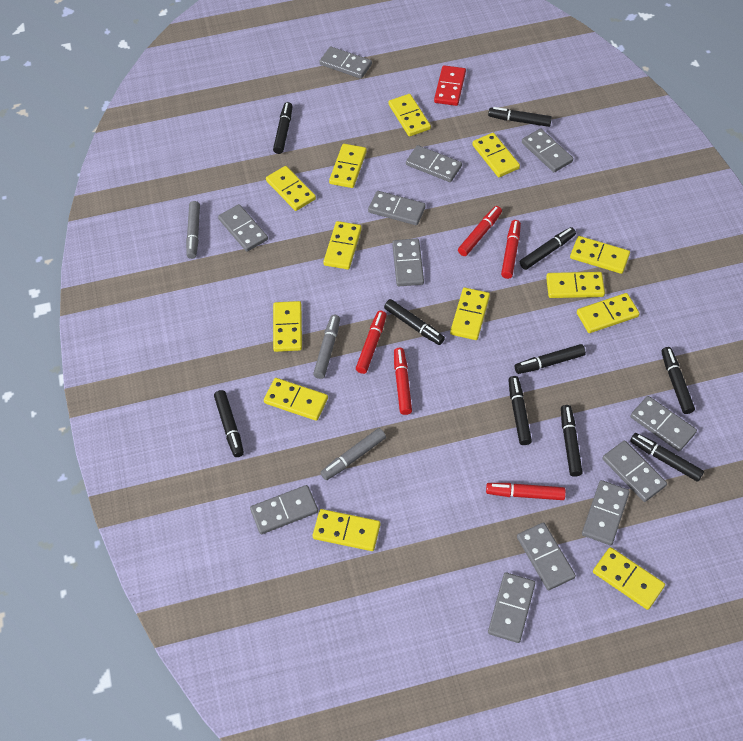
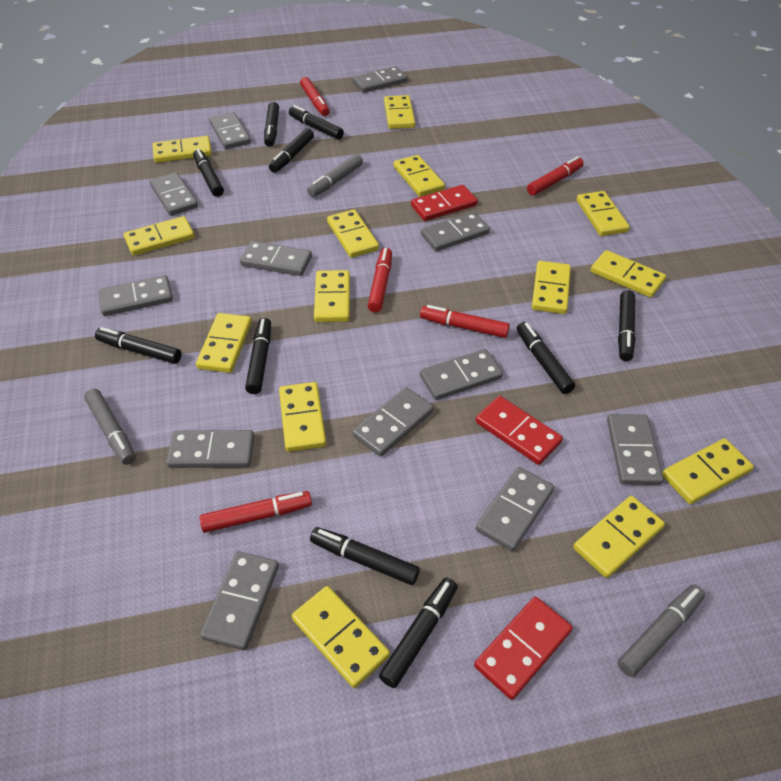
red domino: 1 -> 3
yellow domino: 13 -> 14

